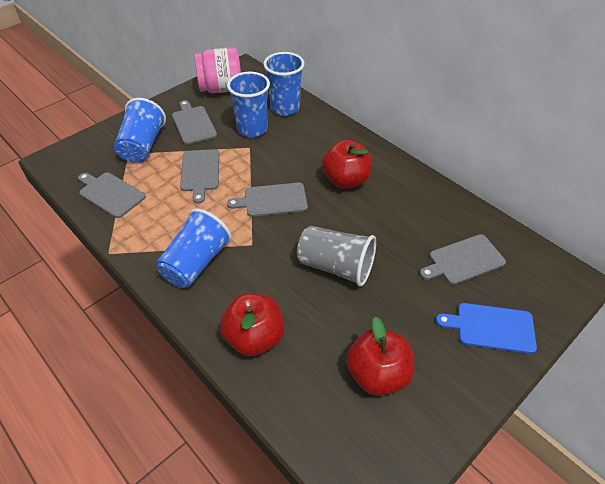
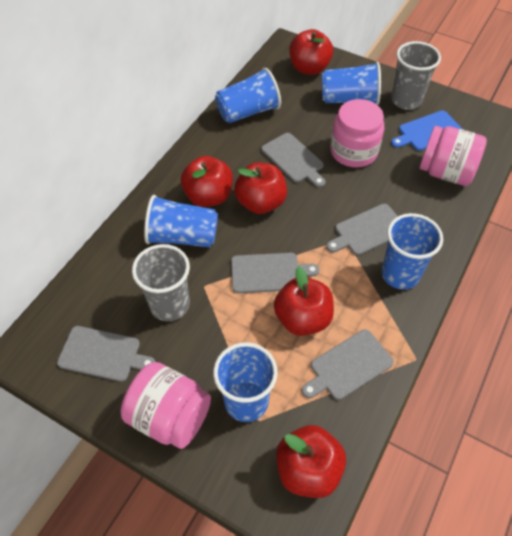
blue cup: 4 -> 5
grey cup: 1 -> 2
pink jar: 1 -> 3
red apple: 3 -> 5

